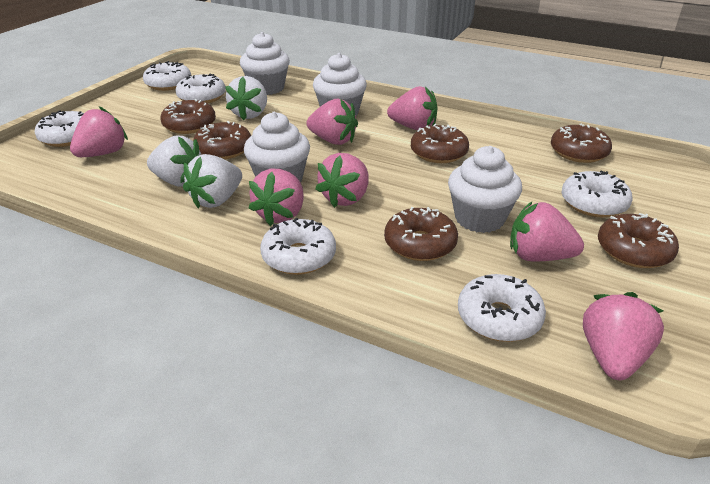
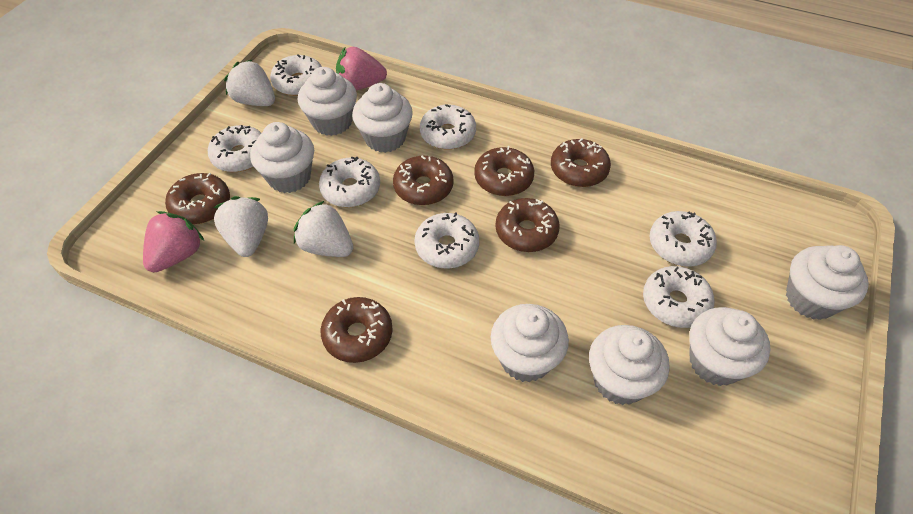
pink strawberry: 7 -> 2
white cupcake: 4 -> 7
white donut: 6 -> 7

